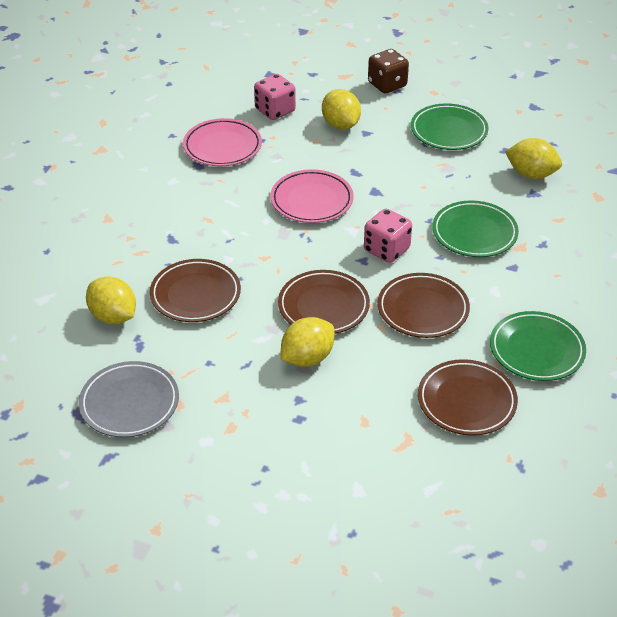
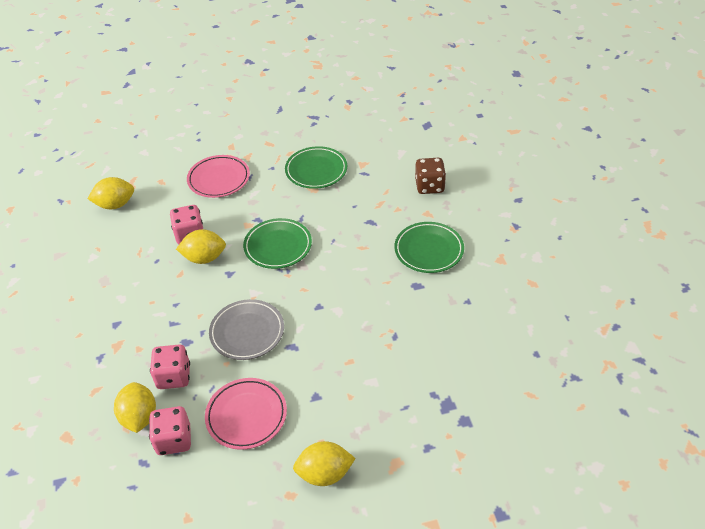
brown plate: 4 -> 0
pink dice: 2 -> 3

